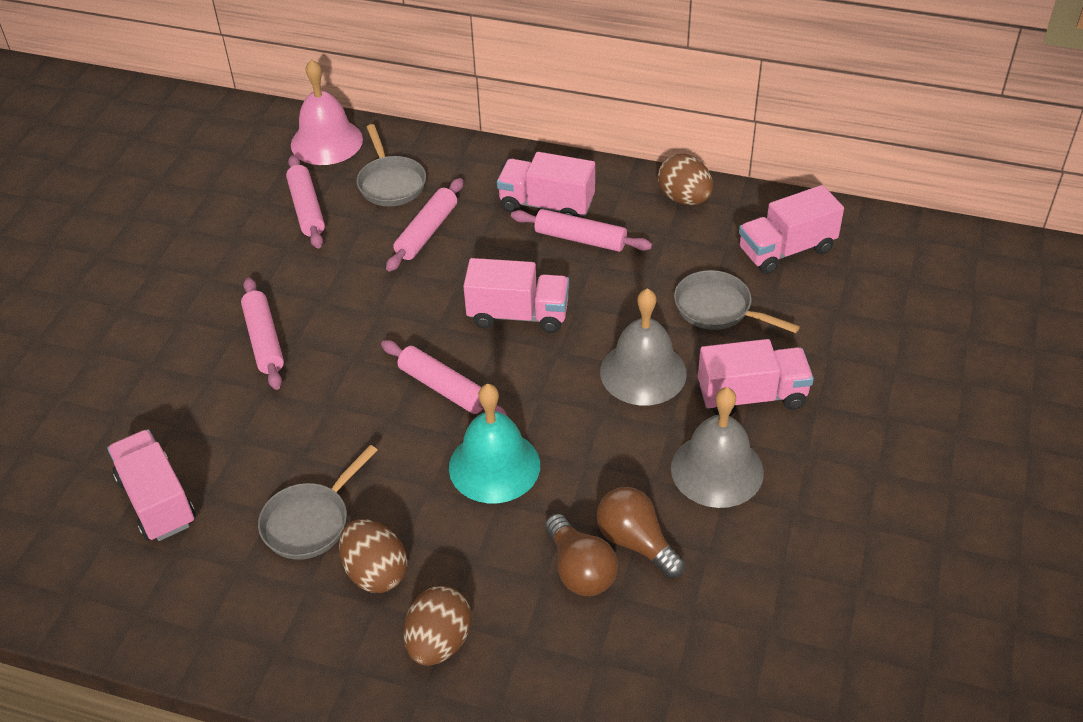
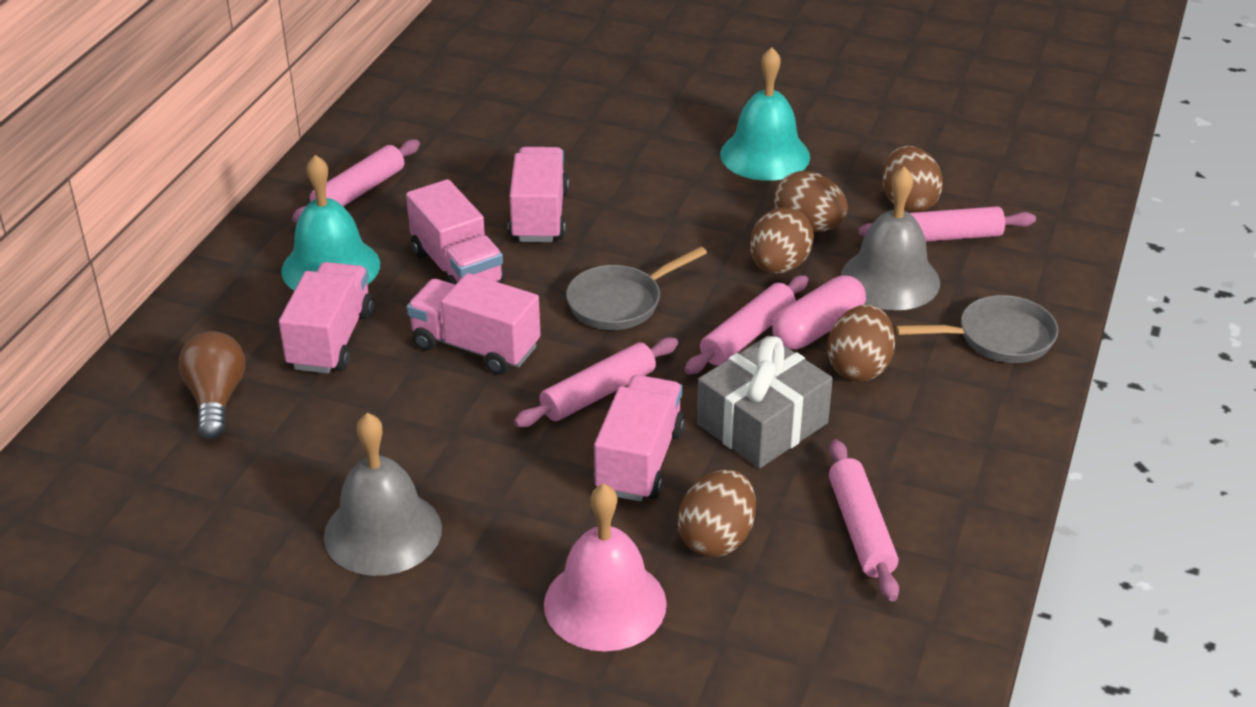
brown egg: 3 -> 5
brown light bulb: 2 -> 1
grey gift: 0 -> 1
grey pan: 3 -> 2
pink capsule: 0 -> 1
turquoise bell: 1 -> 2

